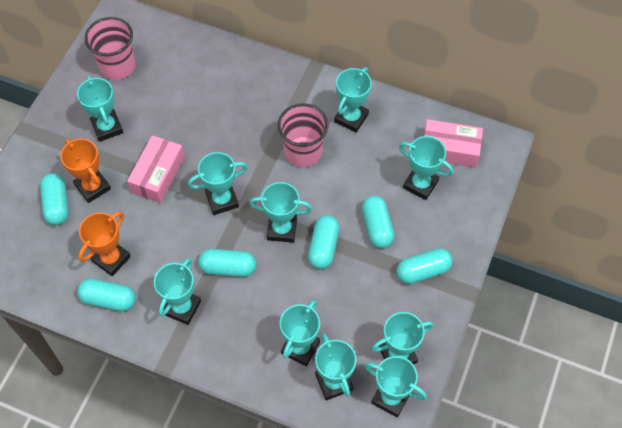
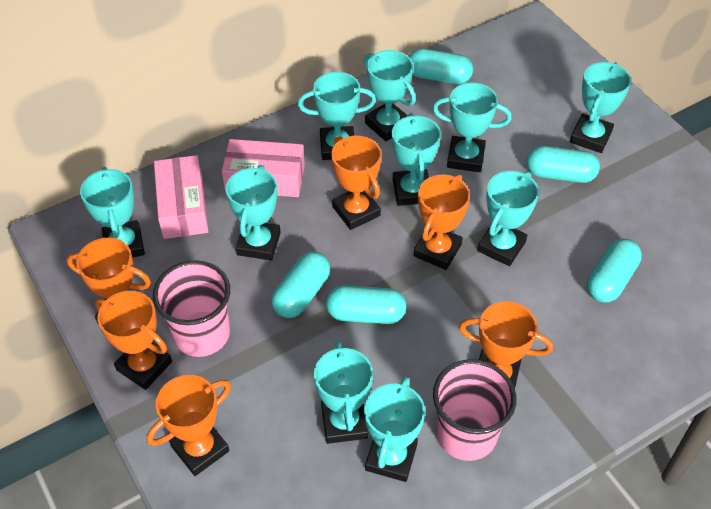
orange trophy: 2 -> 6
turquoise capsule: 6 -> 5

